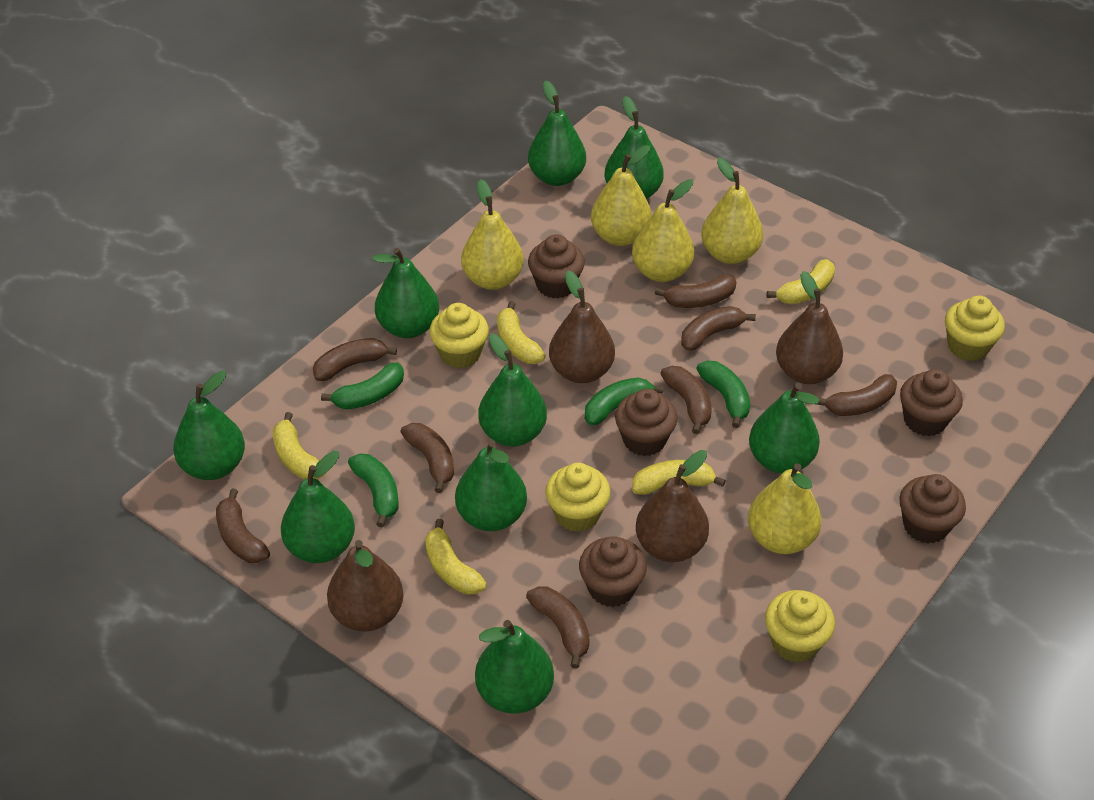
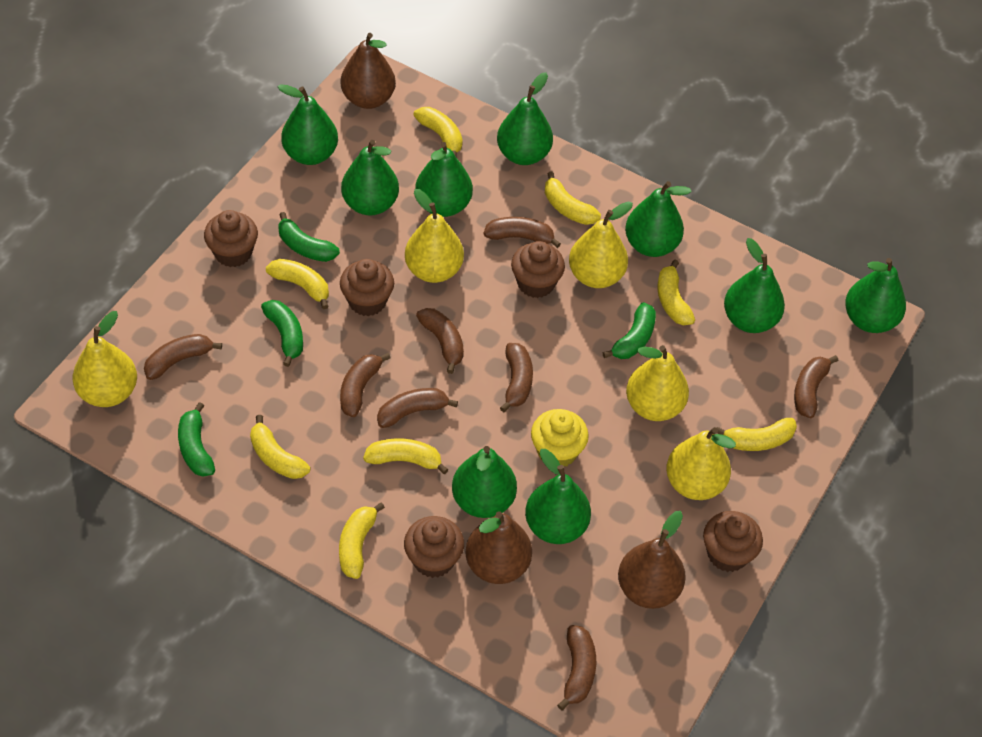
brown pear: 4 -> 3
yellow banana: 5 -> 8
yellow cupcake: 4 -> 1

